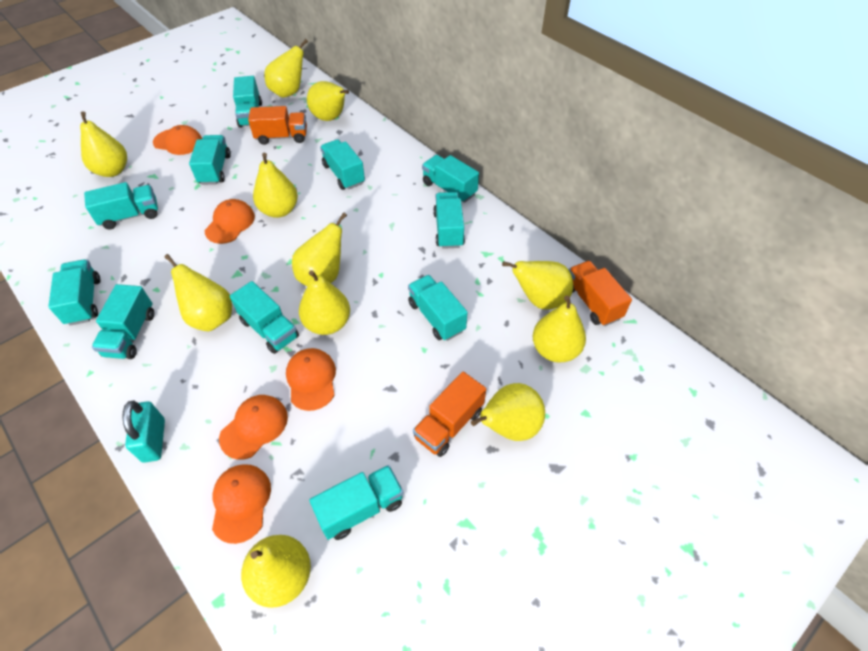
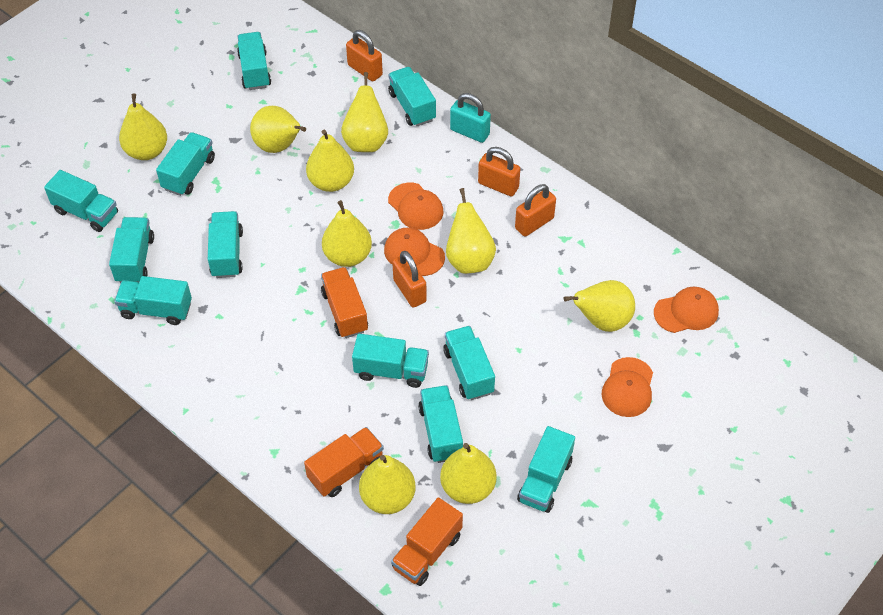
orange cap: 5 -> 4
orange padlock: 0 -> 4
yellow pear: 11 -> 9

